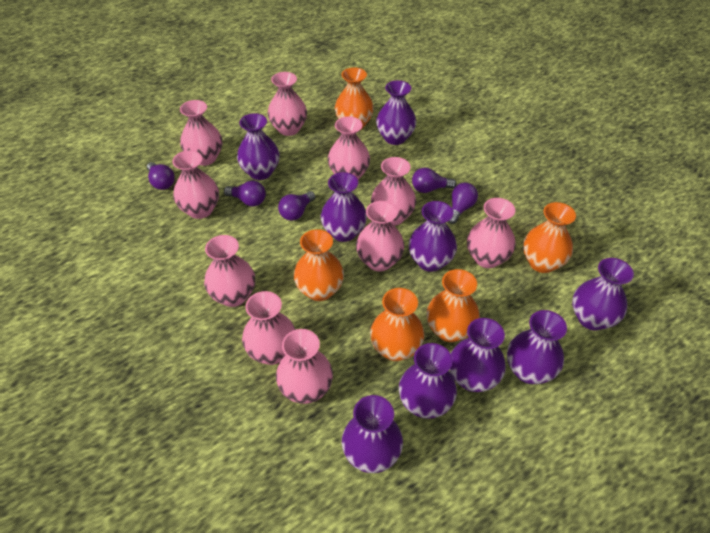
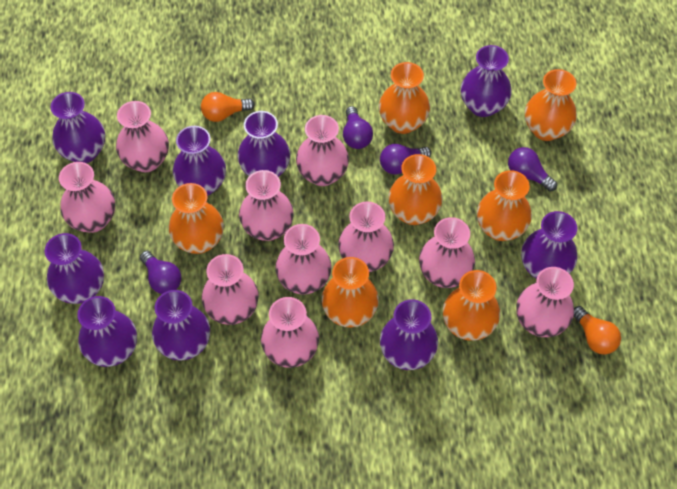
orange light bulb: 0 -> 2
orange vase: 5 -> 7
purple light bulb: 5 -> 4

